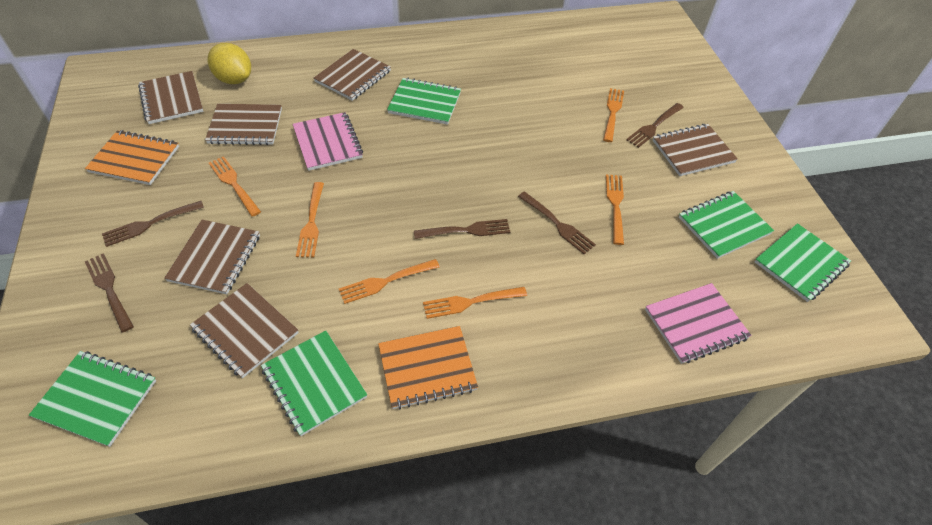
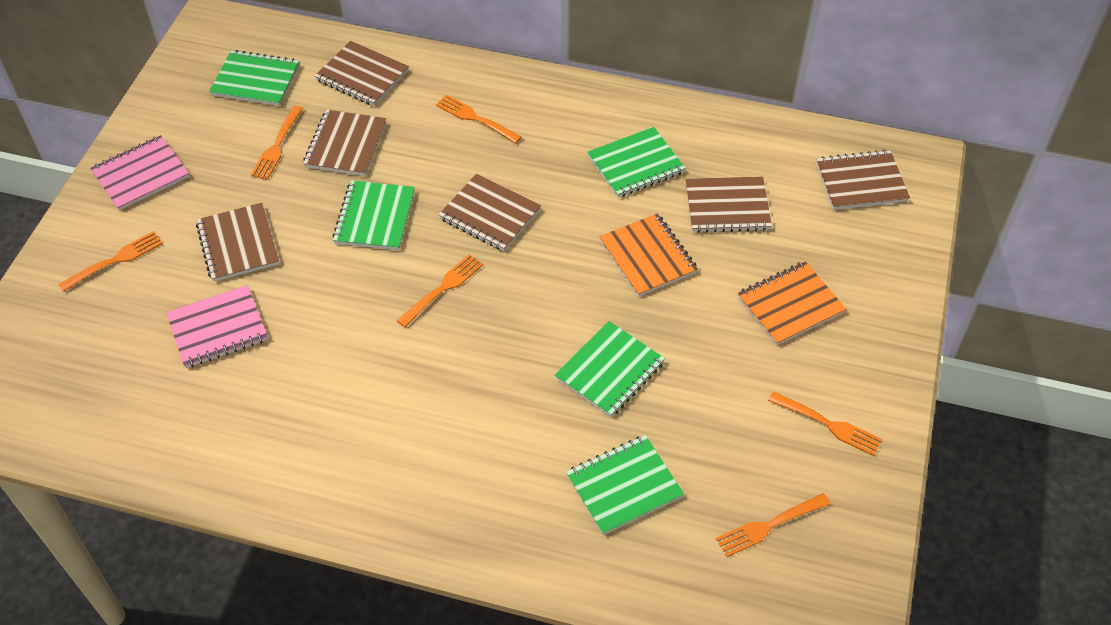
brown fork: 5 -> 0
yellow lemon: 1 -> 0

